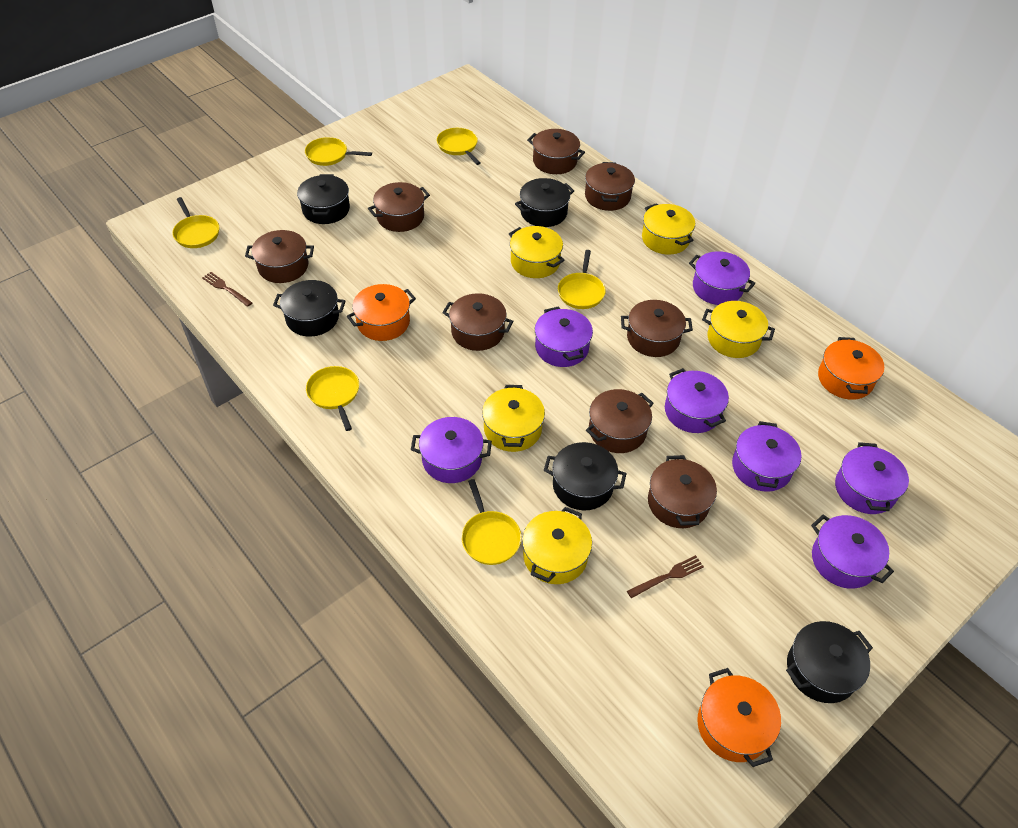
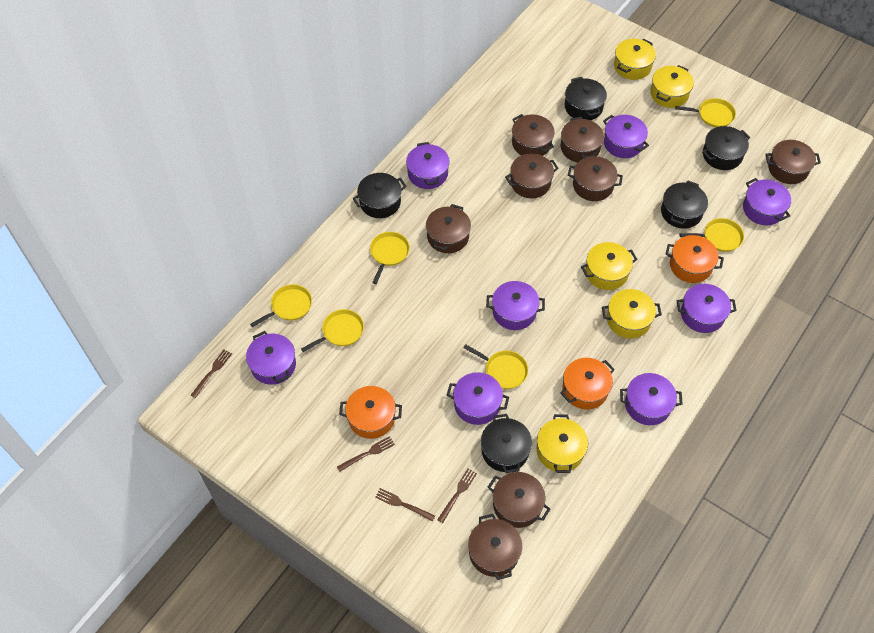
brown fork: 2 -> 4
purple pot: 7 -> 8

